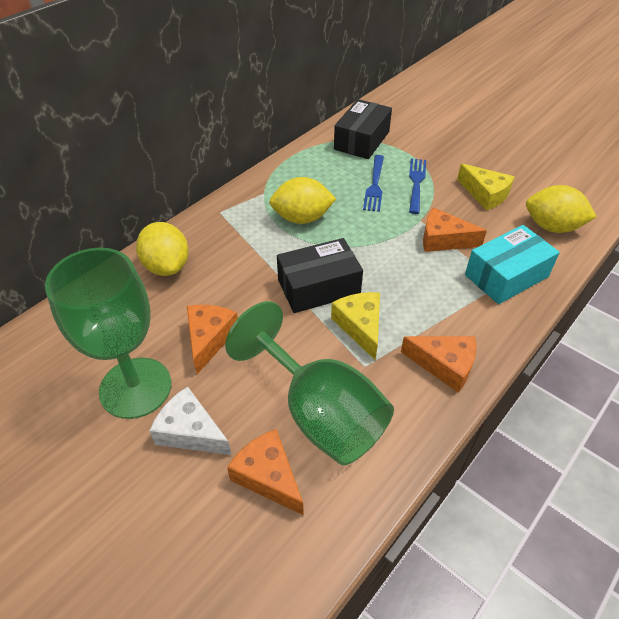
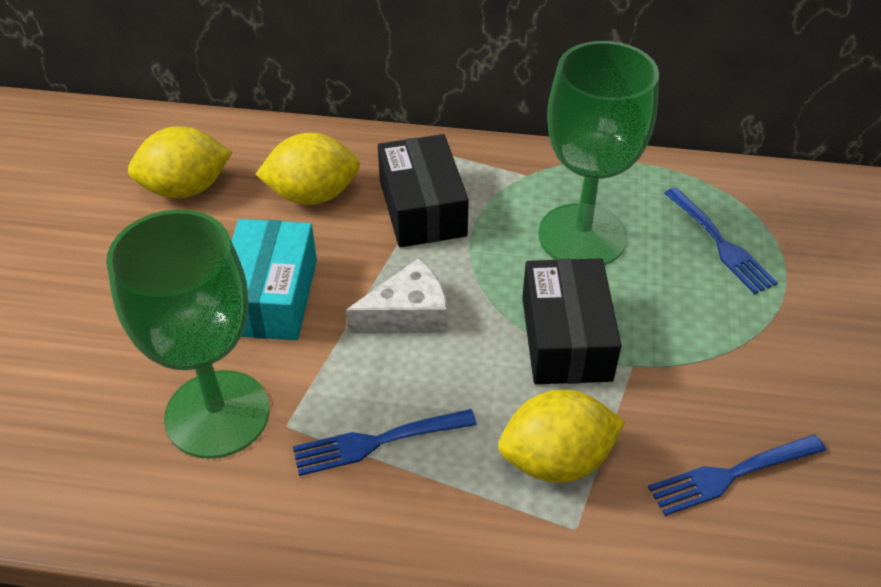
blue fork: 2 -> 3
orange cheese: 4 -> 0
yellow cheese: 2 -> 0

